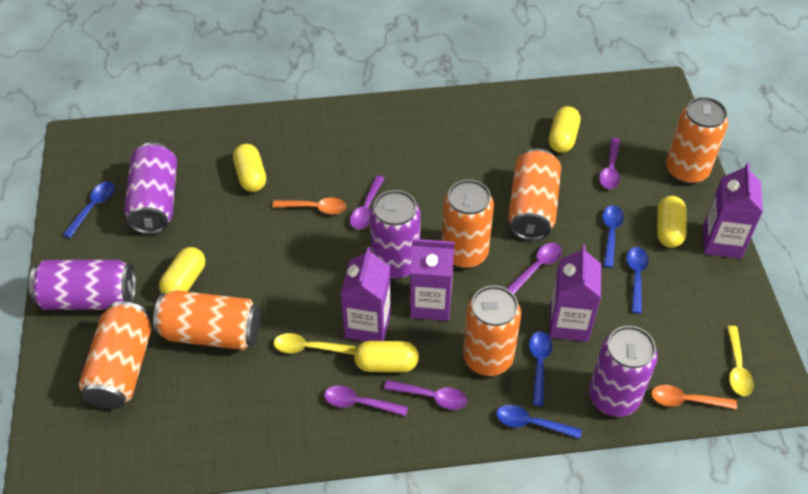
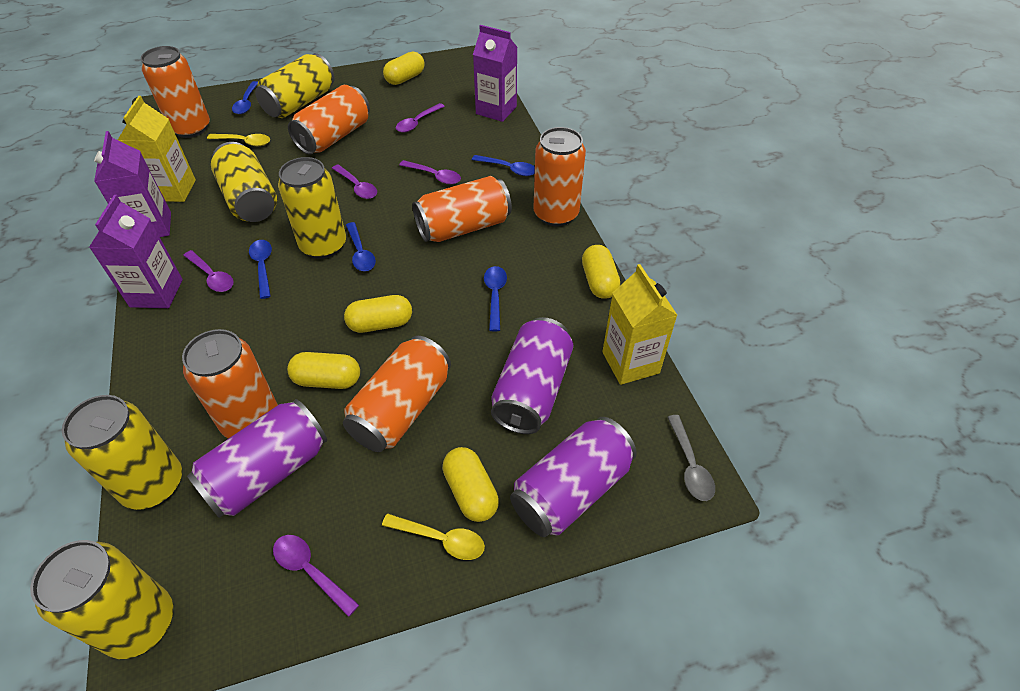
grey spoon: 0 -> 1
orange spoon: 2 -> 0
purple can: 4 -> 3
purple carton: 4 -> 3
yellow can: 0 -> 5
yellow carton: 0 -> 2

